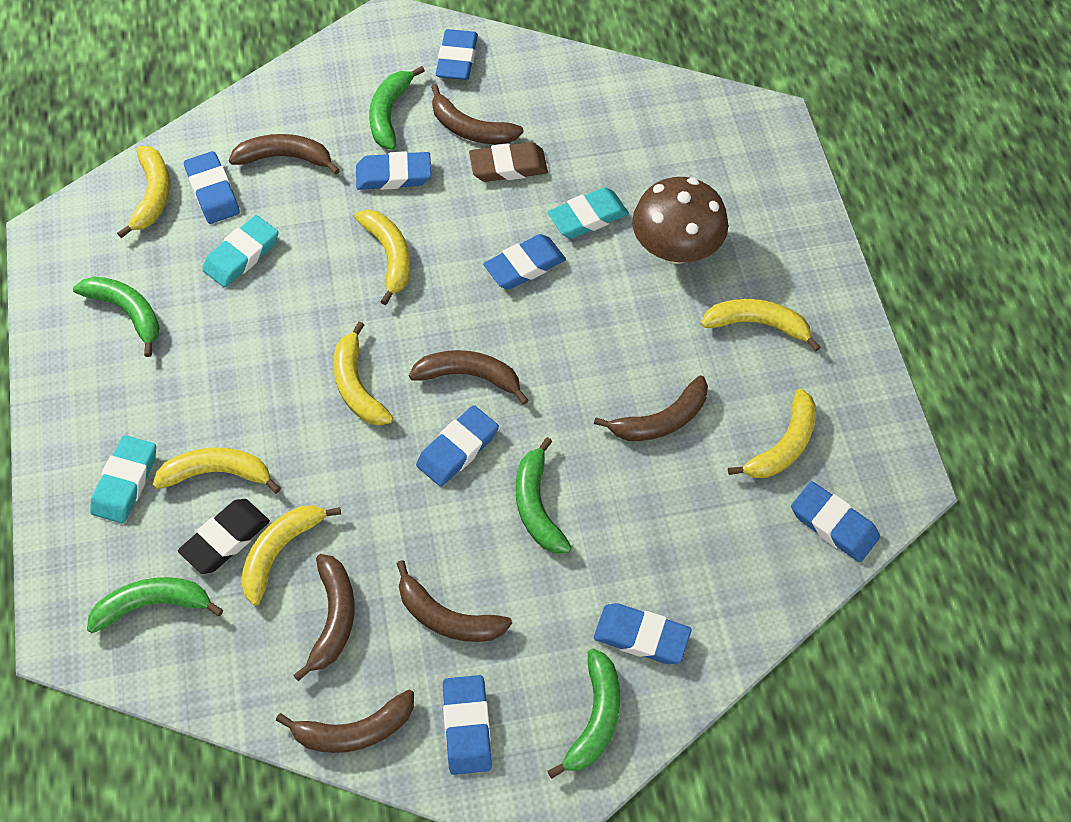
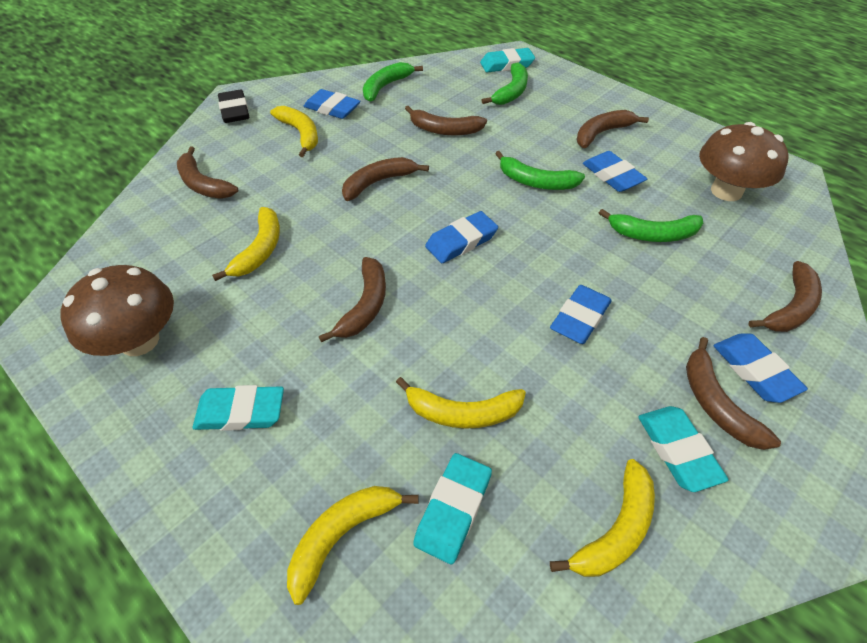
blue eraser: 8 -> 5
brown eraser: 1 -> 0
brown mushroom: 1 -> 2
green banana: 5 -> 4
turquoise eraser: 3 -> 4
yellow banana: 7 -> 5

